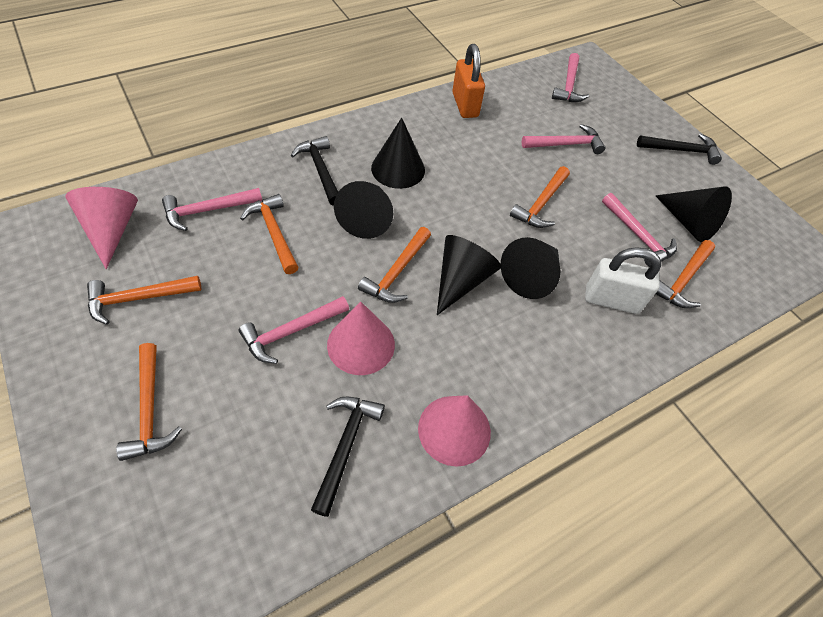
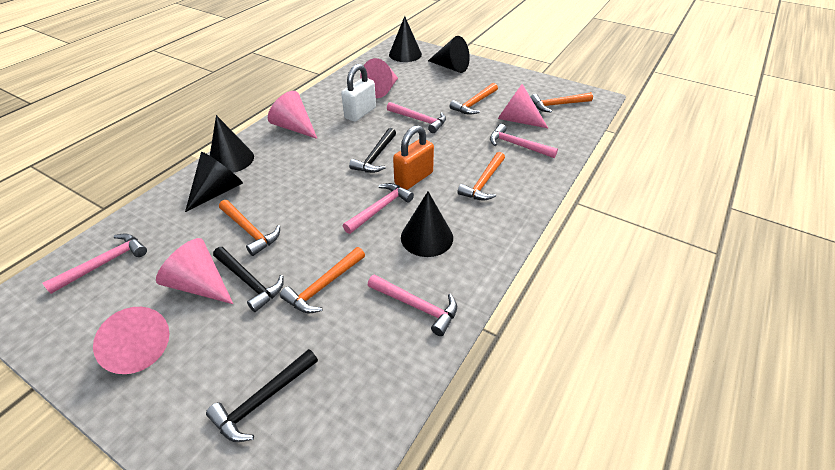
orange hammer: 6 -> 5
pink cone: 3 -> 5

